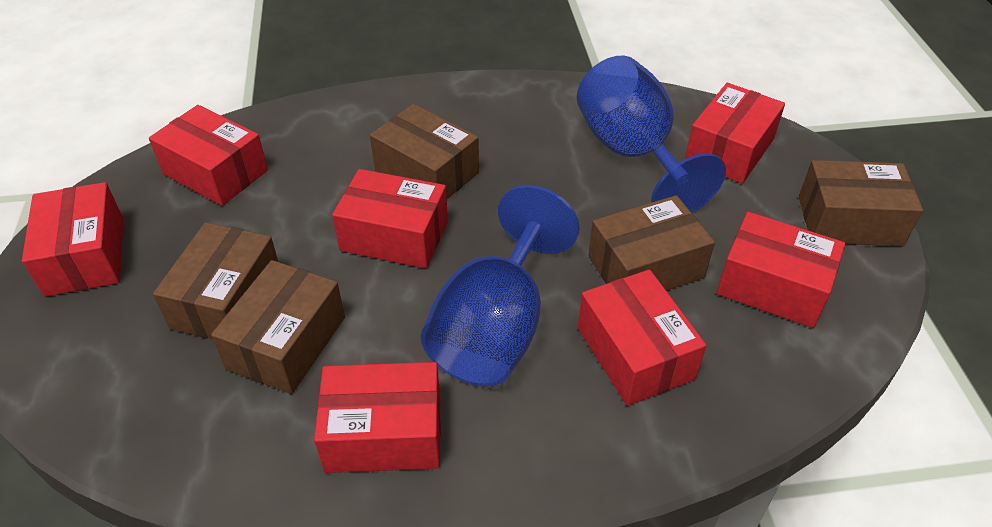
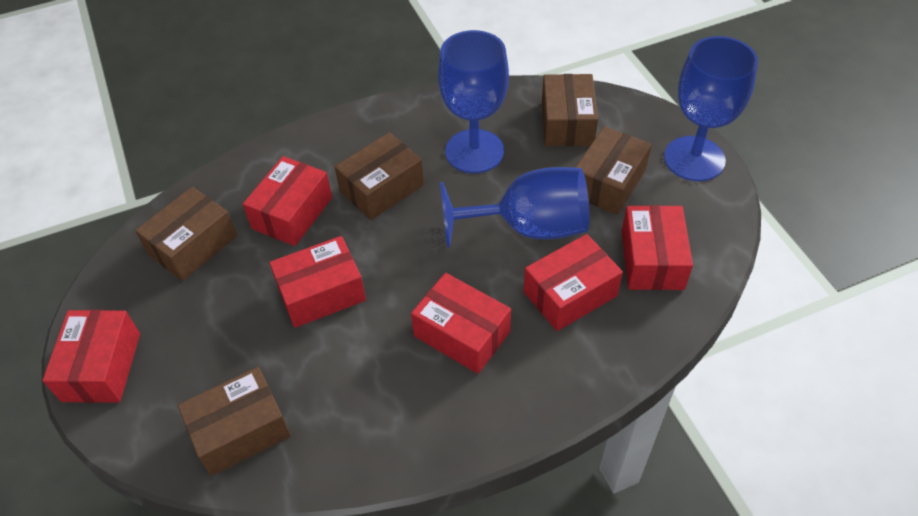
blue goblet: 2 -> 3
red box: 7 -> 6

